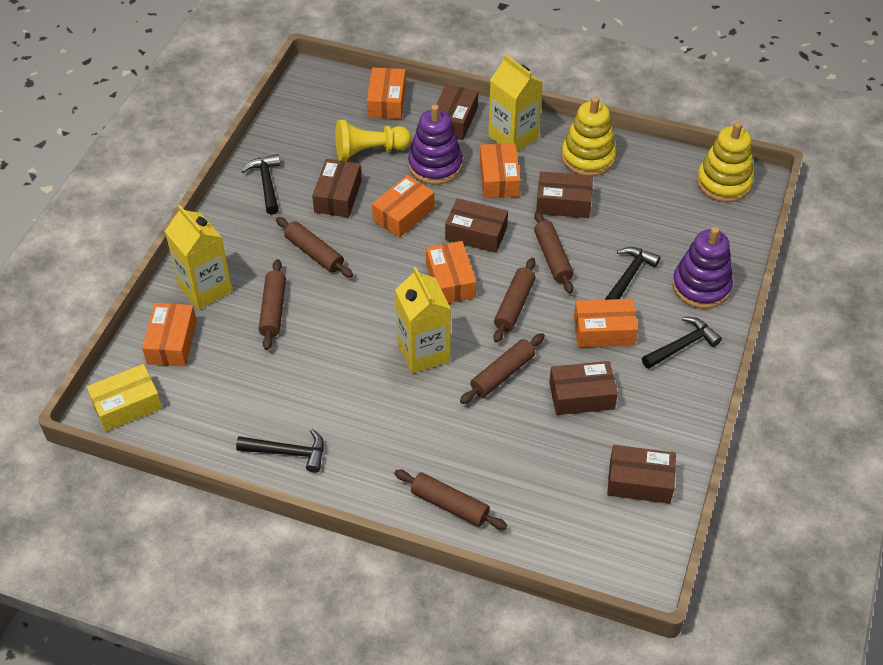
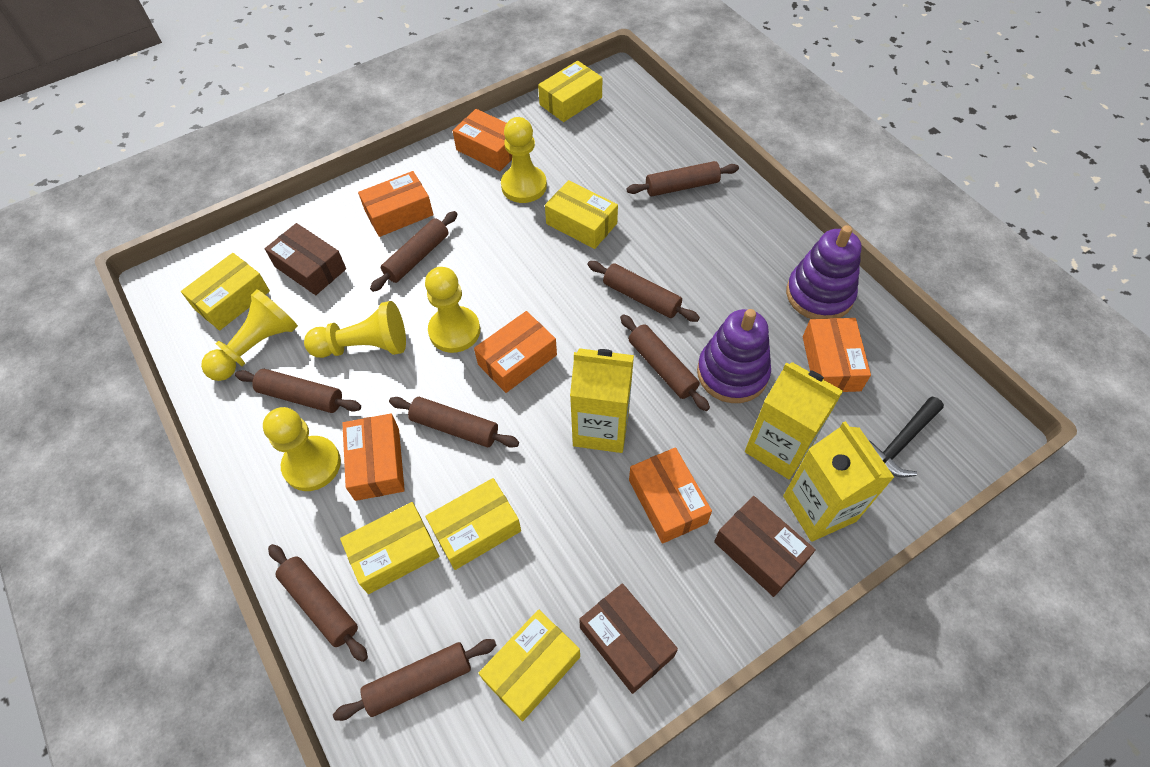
black hammer: 4 -> 1
brown box: 6 -> 3
brown rolling pin: 6 -> 8
yellow box: 1 -> 6
yellow pawn: 1 -> 5
yellow stacking toy: 2 -> 0

